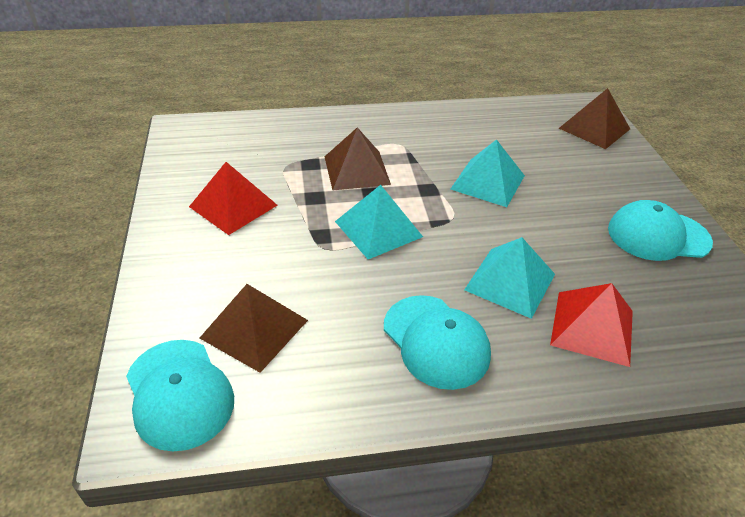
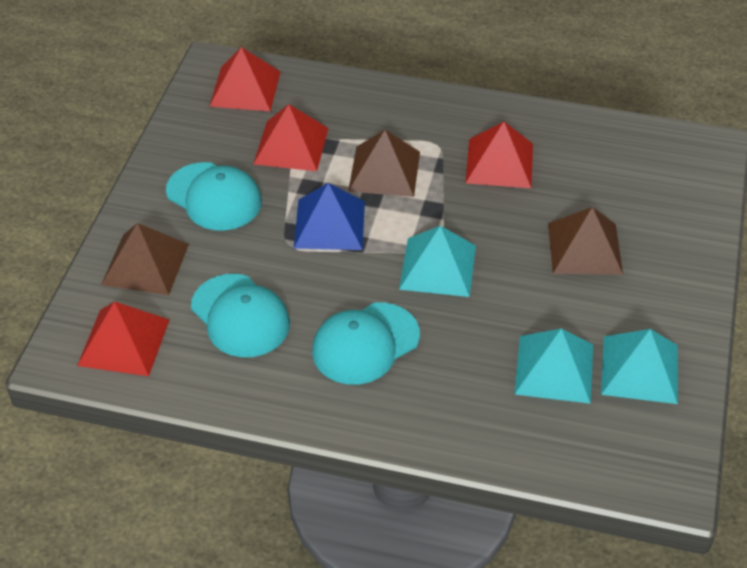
blue pyramid: 0 -> 1
red pyramid: 2 -> 4

